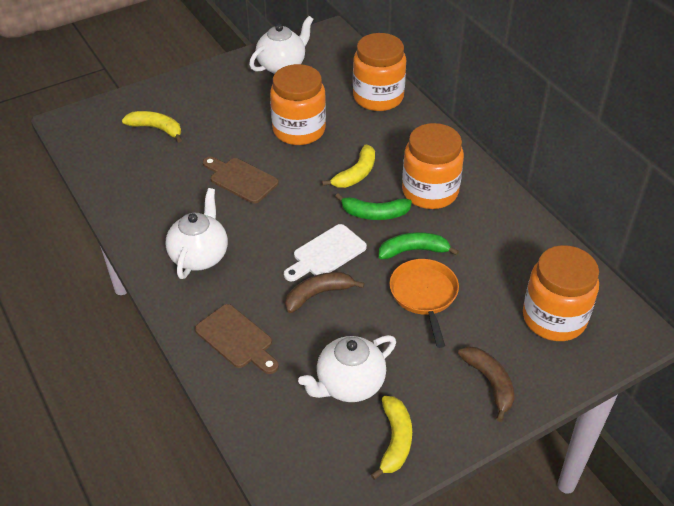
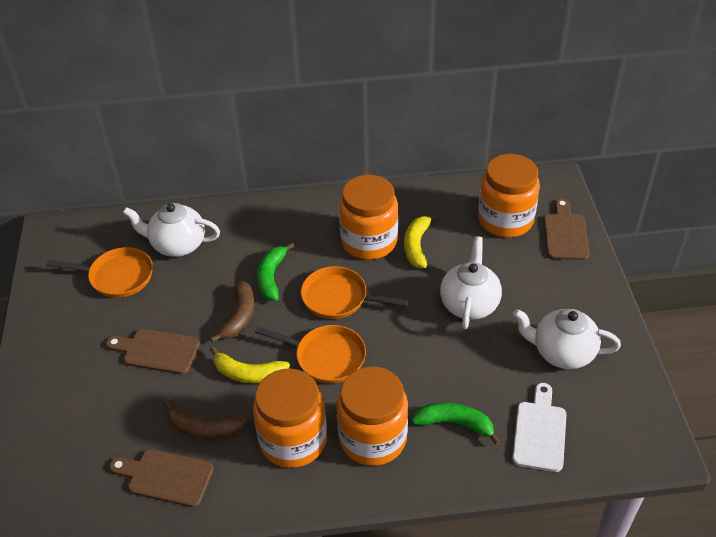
brown cutting board: 2 -> 3
orange pan: 1 -> 3
yellow banana: 3 -> 2

